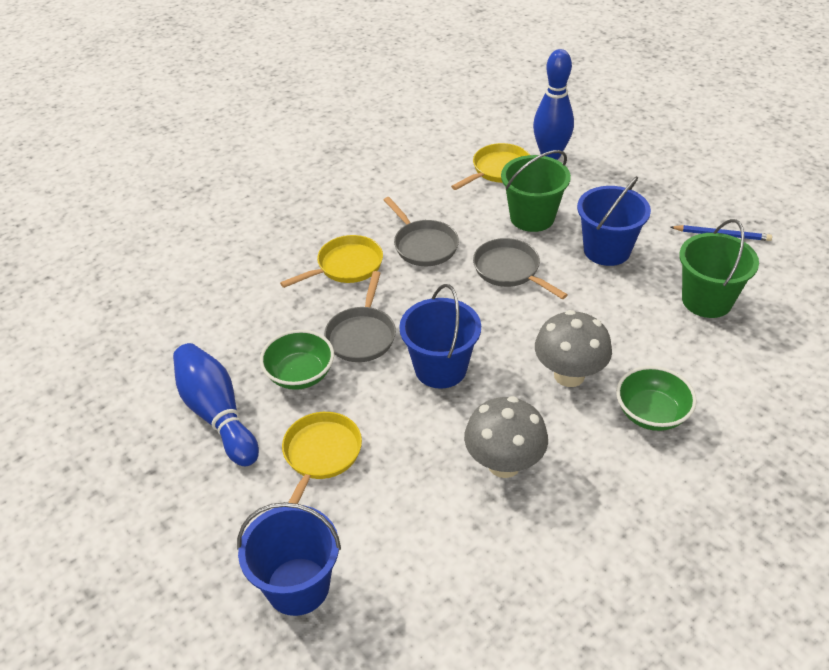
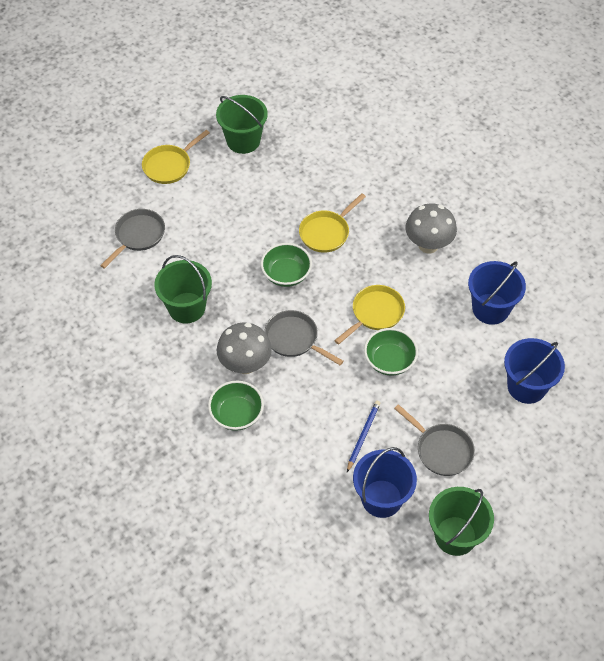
blue bowling pin: 2 -> 0
green bowl: 2 -> 3
green bucket: 2 -> 3

